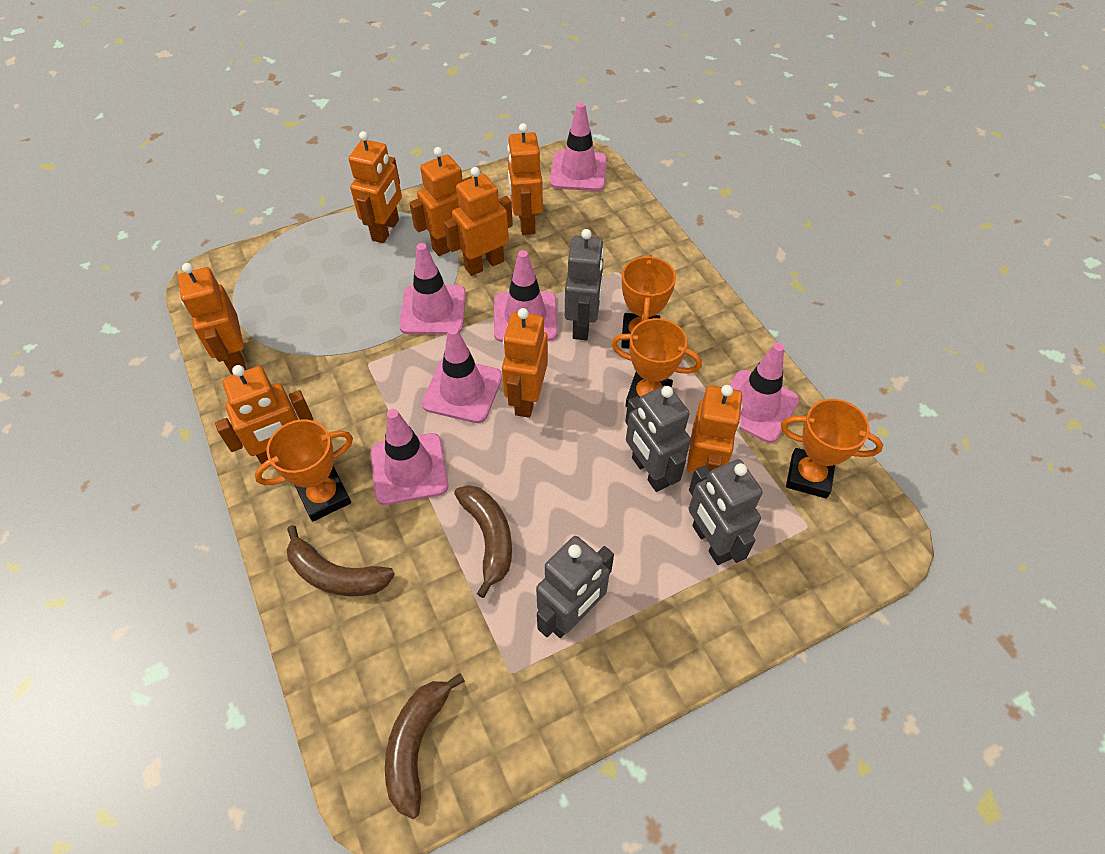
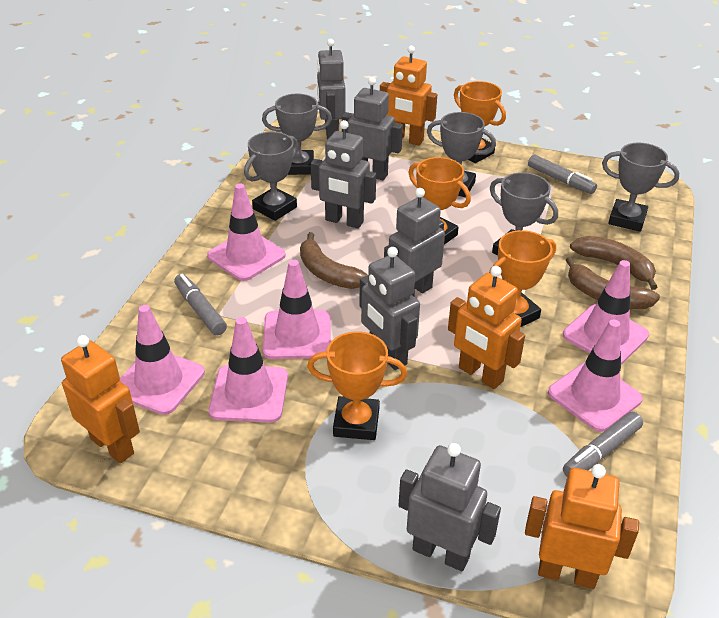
grey marker: 0 -> 3
grey robot: 4 -> 6
grey trophy: 0 -> 5
orange robot: 8 -> 4

